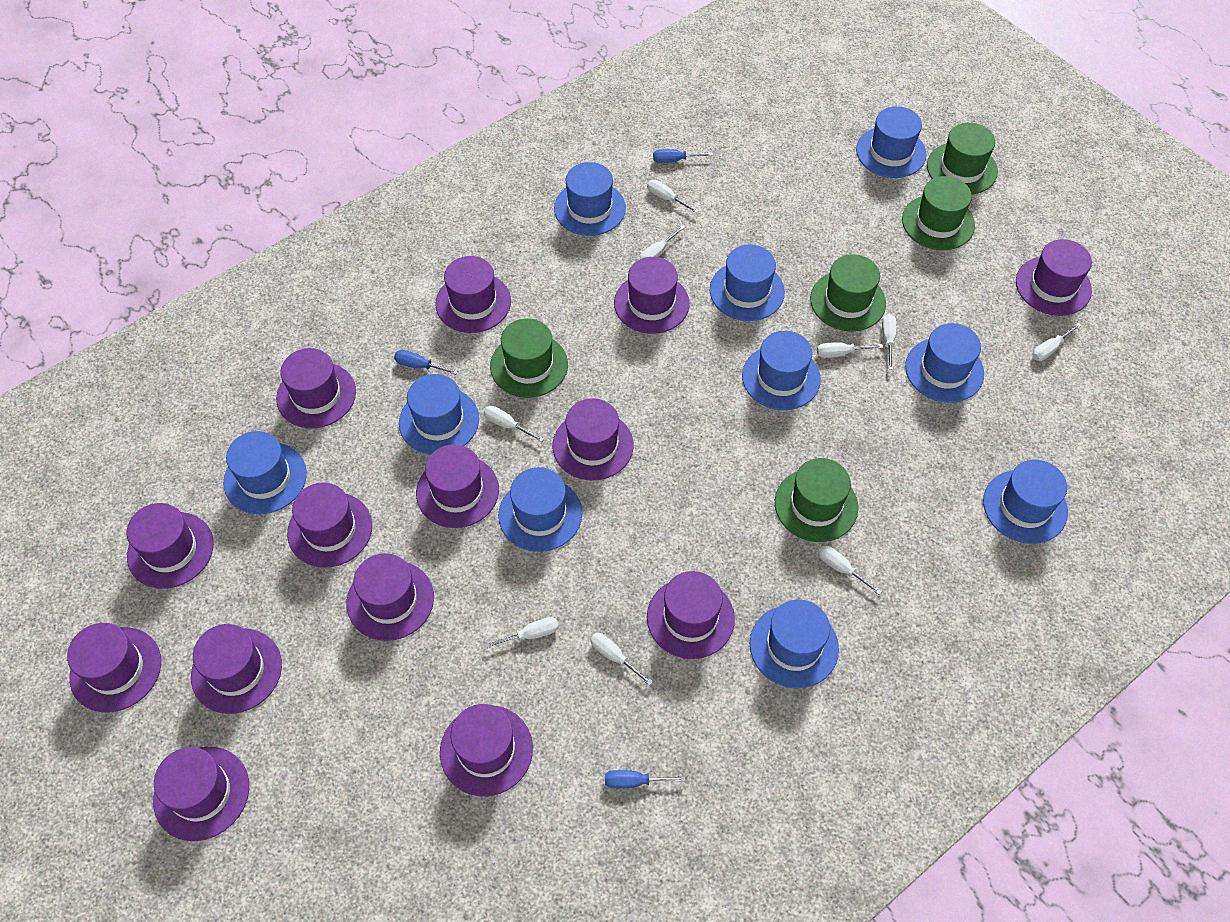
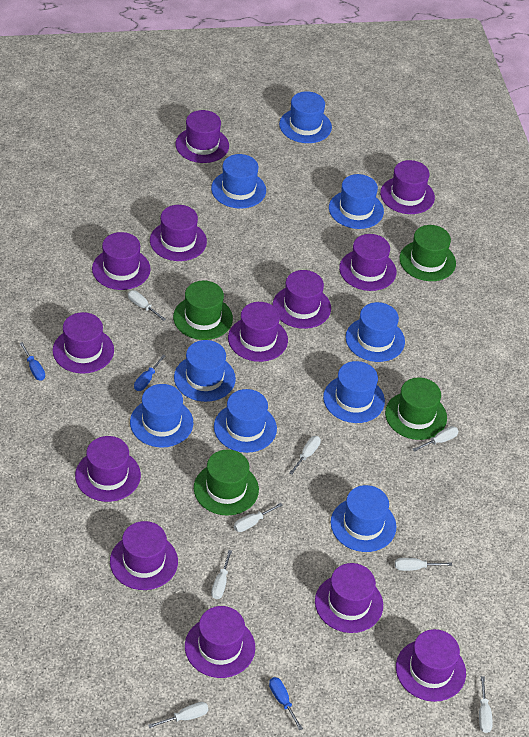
blue hat: 10 -> 9
green hat: 5 -> 4
purple hat: 14 -> 13
white screwdriver: 9 -> 8

